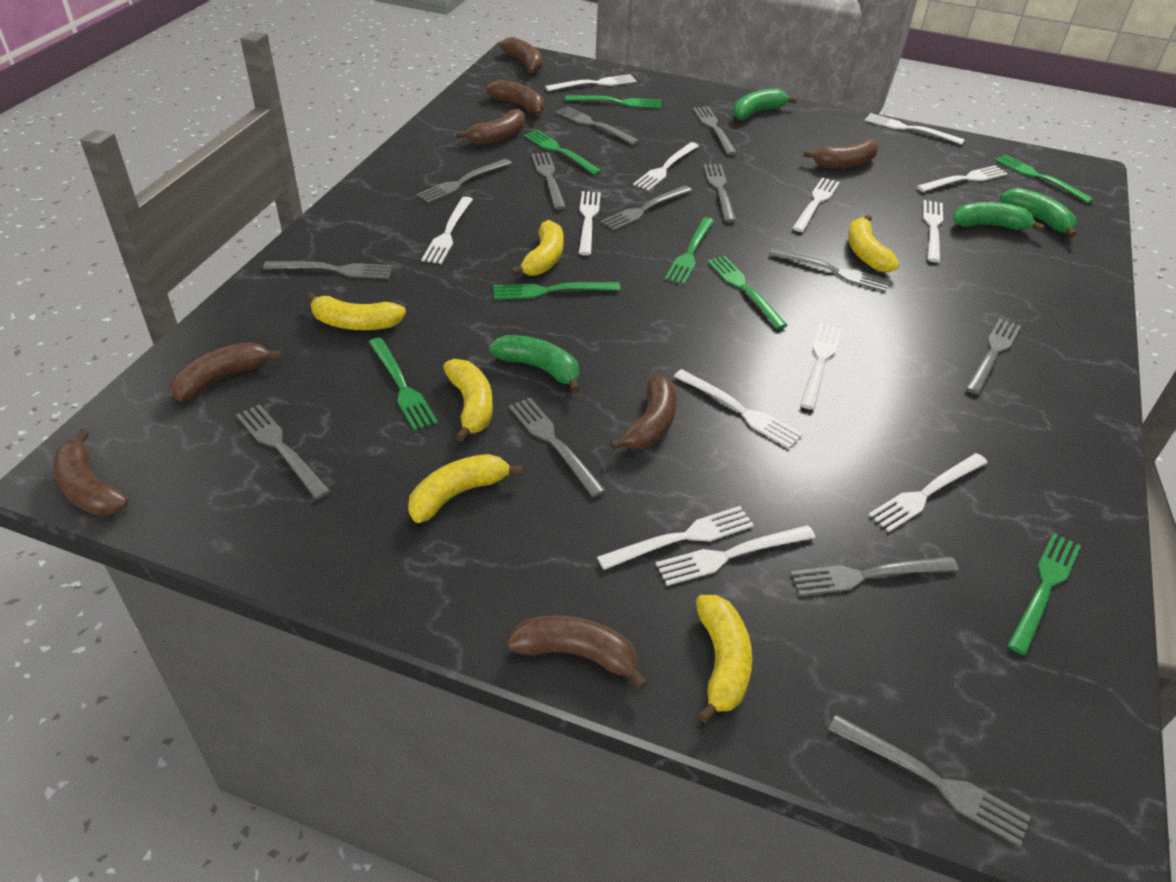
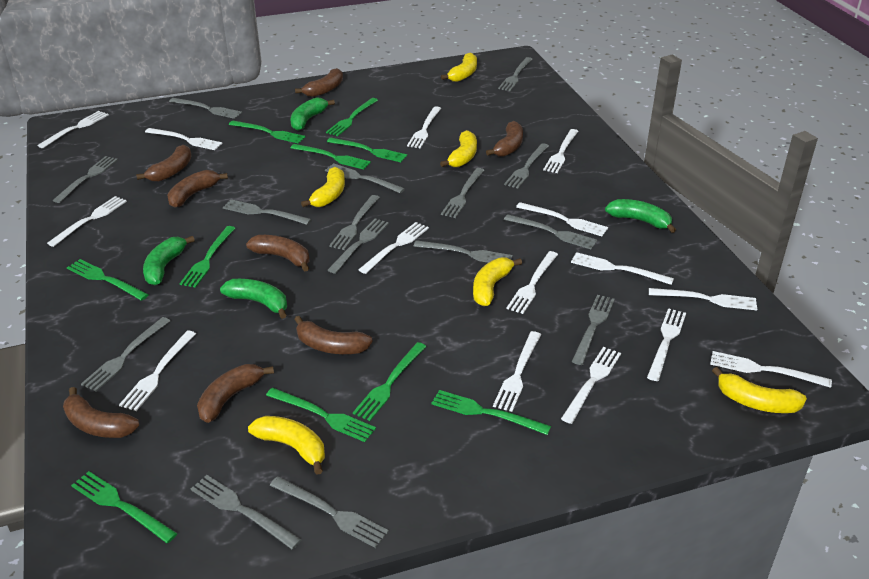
green fork: 8 -> 10
grey fork: 13 -> 15
white fork: 13 -> 15

